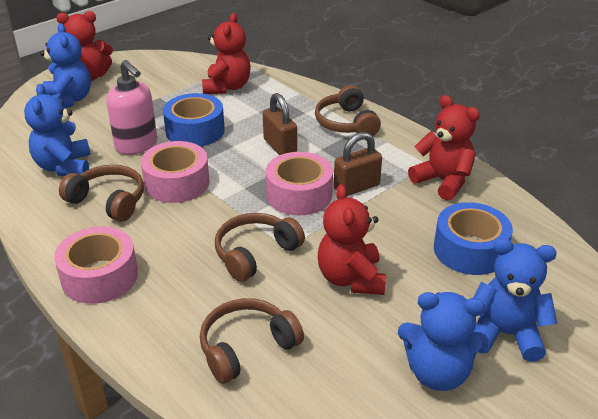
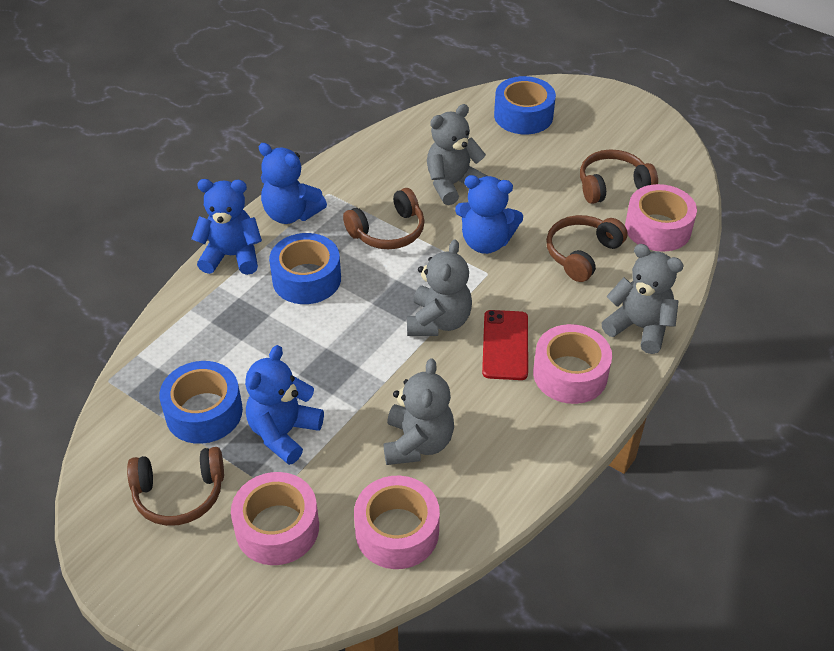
blue tape: 2 -> 3
brown padlock: 2 -> 0
grey teddy bear: 0 -> 4
pink soap dispenser: 1 -> 0
pink tape: 3 -> 4
red phone: 0 -> 1
red teddy bear: 4 -> 0

